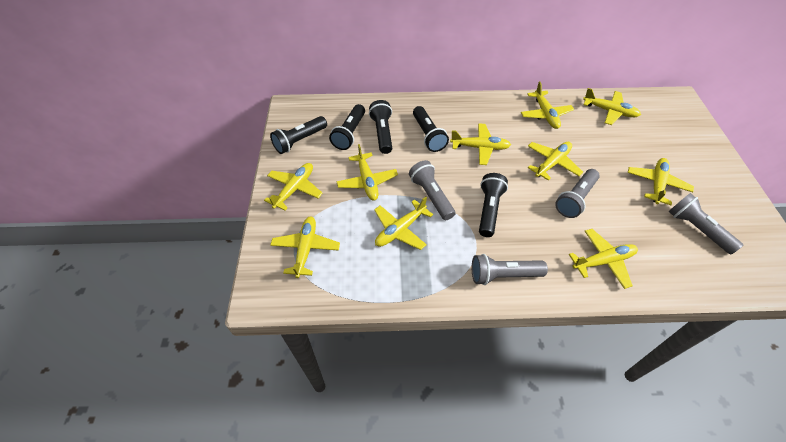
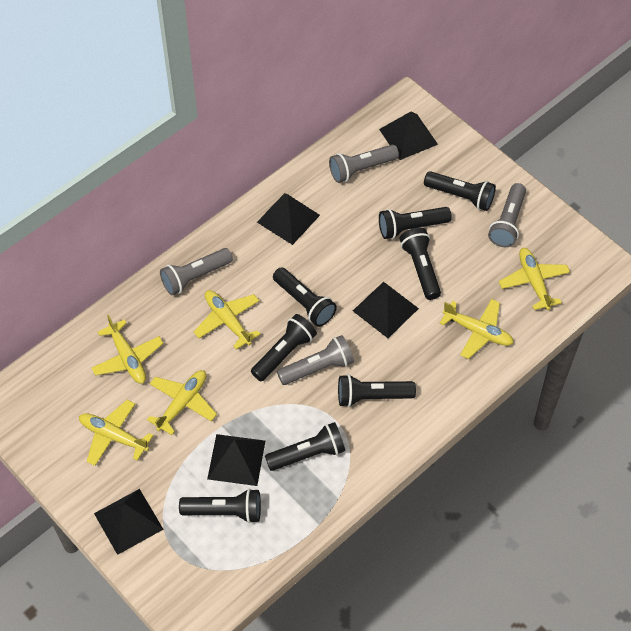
black flashlight: 5 -> 8
black pyramid: 0 -> 5
yellow plane: 10 -> 6

